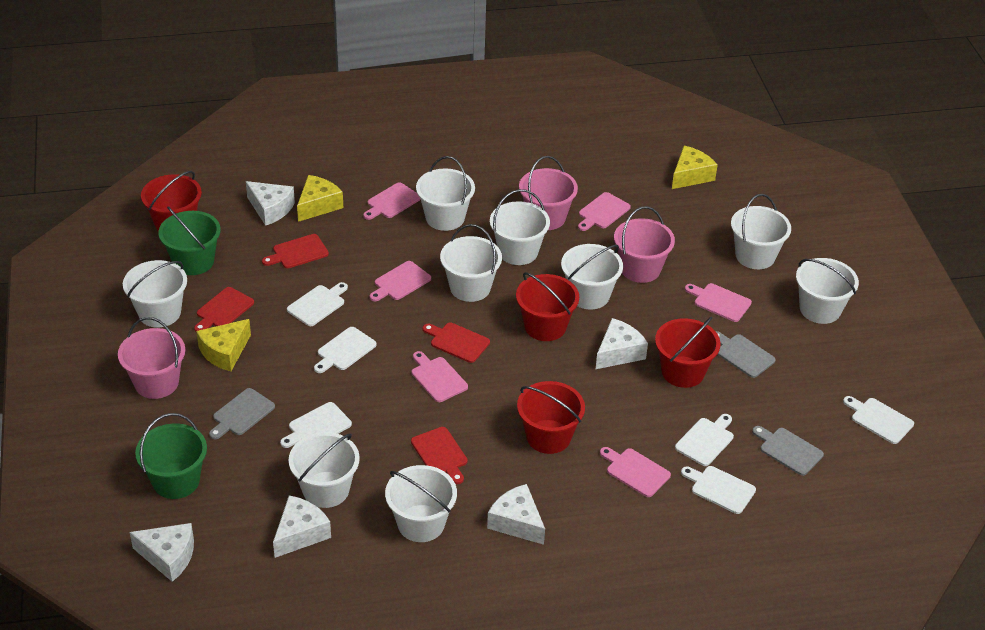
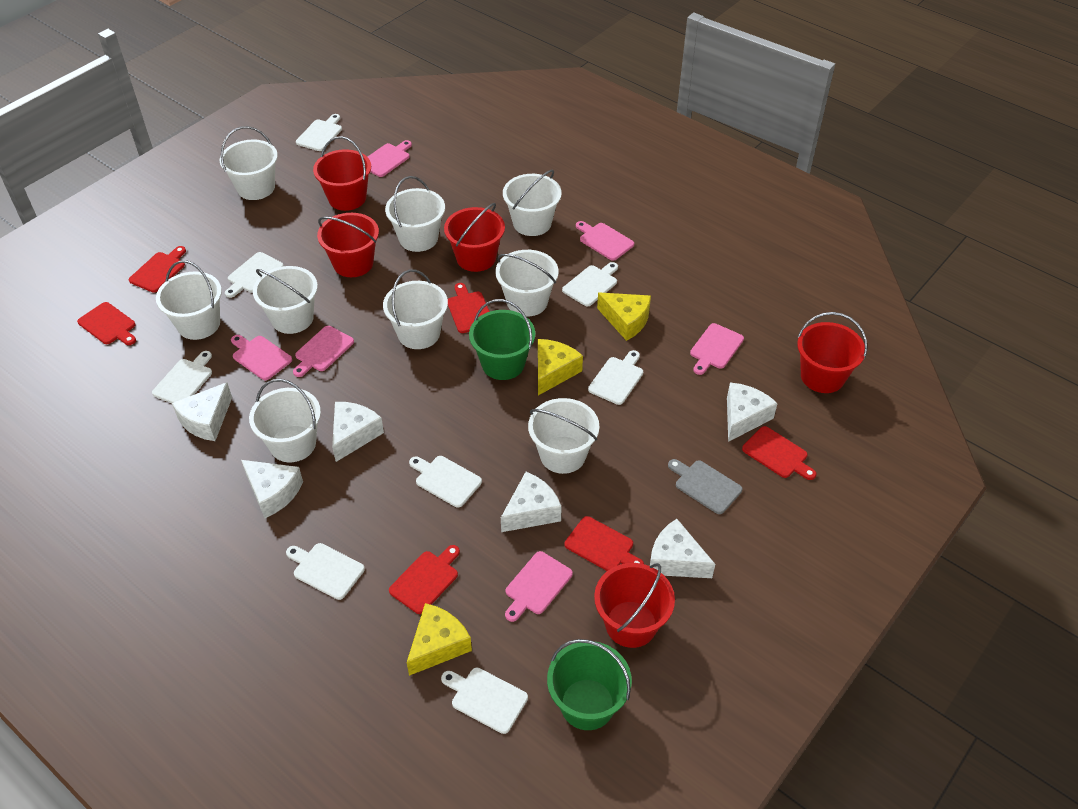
grey cutting board: 3 -> 1
pink bucket: 3 -> 0
red bucket: 4 -> 5
red cutting board: 4 -> 6
white cheese: 5 -> 6
white cutting board: 6 -> 8

